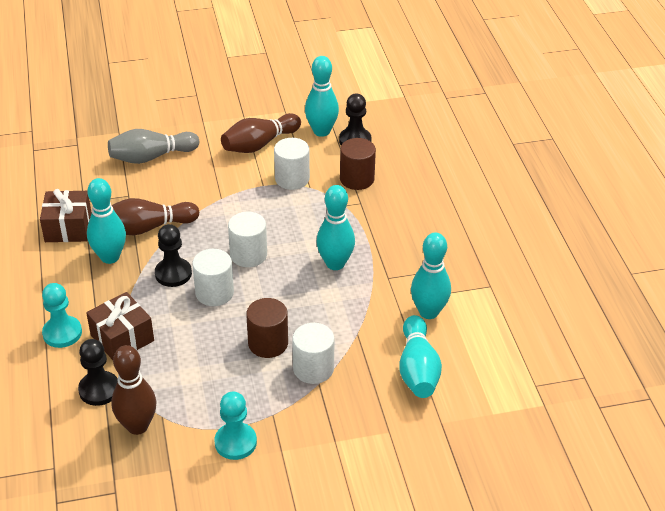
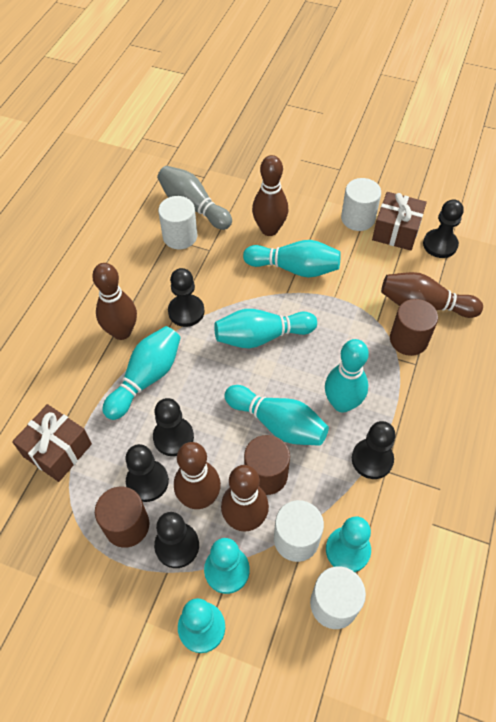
black pawn: 3 -> 6
brown bowling pin: 3 -> 5
brown cylinder: 2 -> 3
turquoise pawn: 2 -> 3

